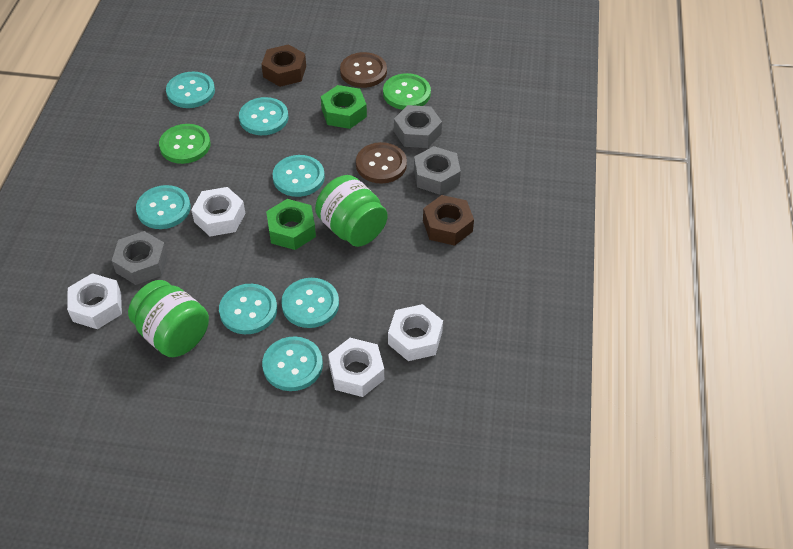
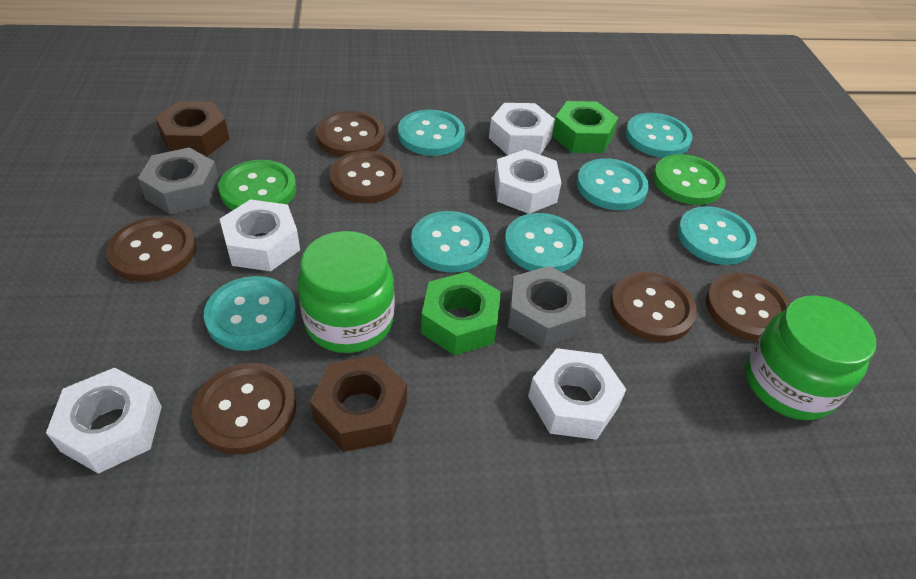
brown button: 2 -> 6
grey nut: 3 -> 2
white nut: 4 -> 5

